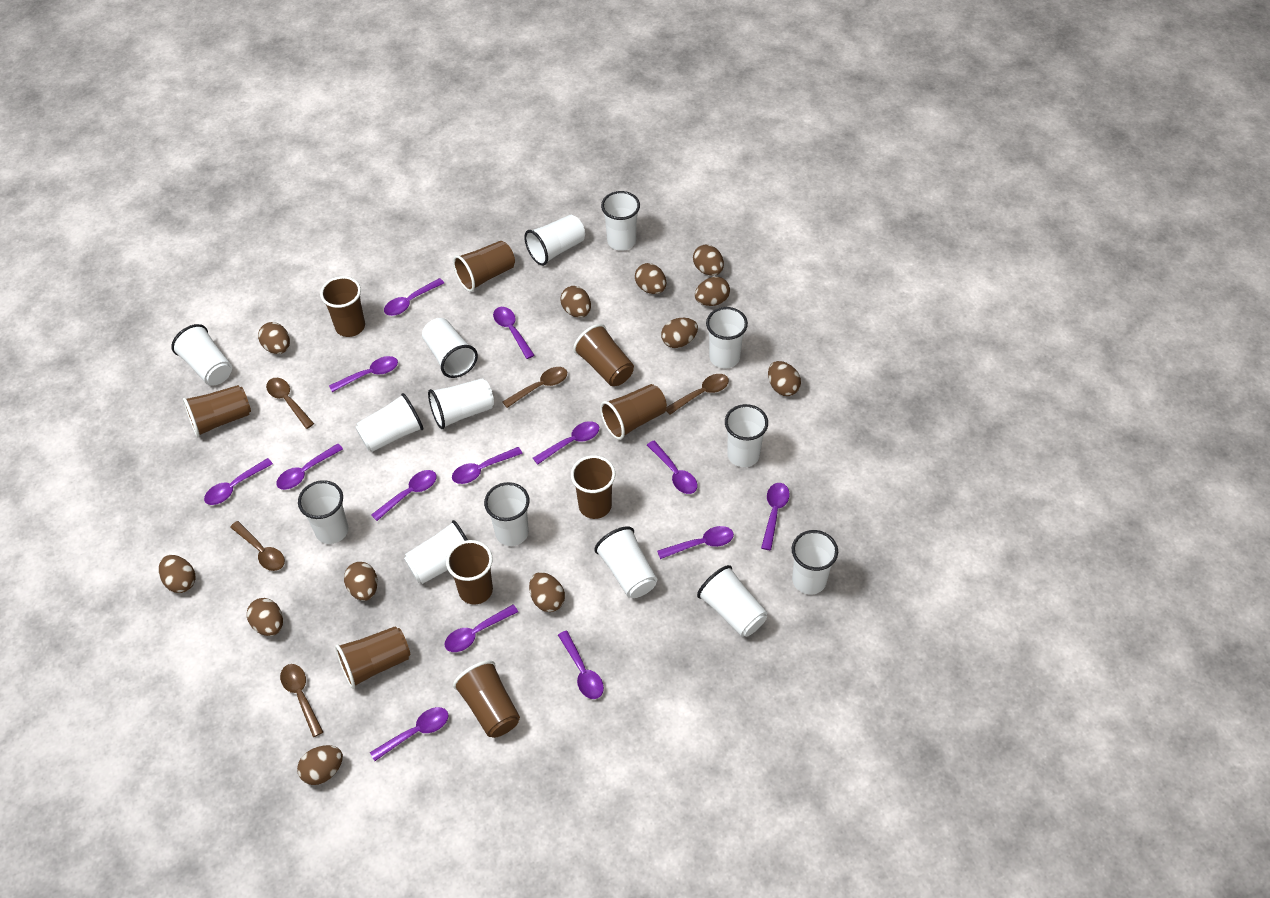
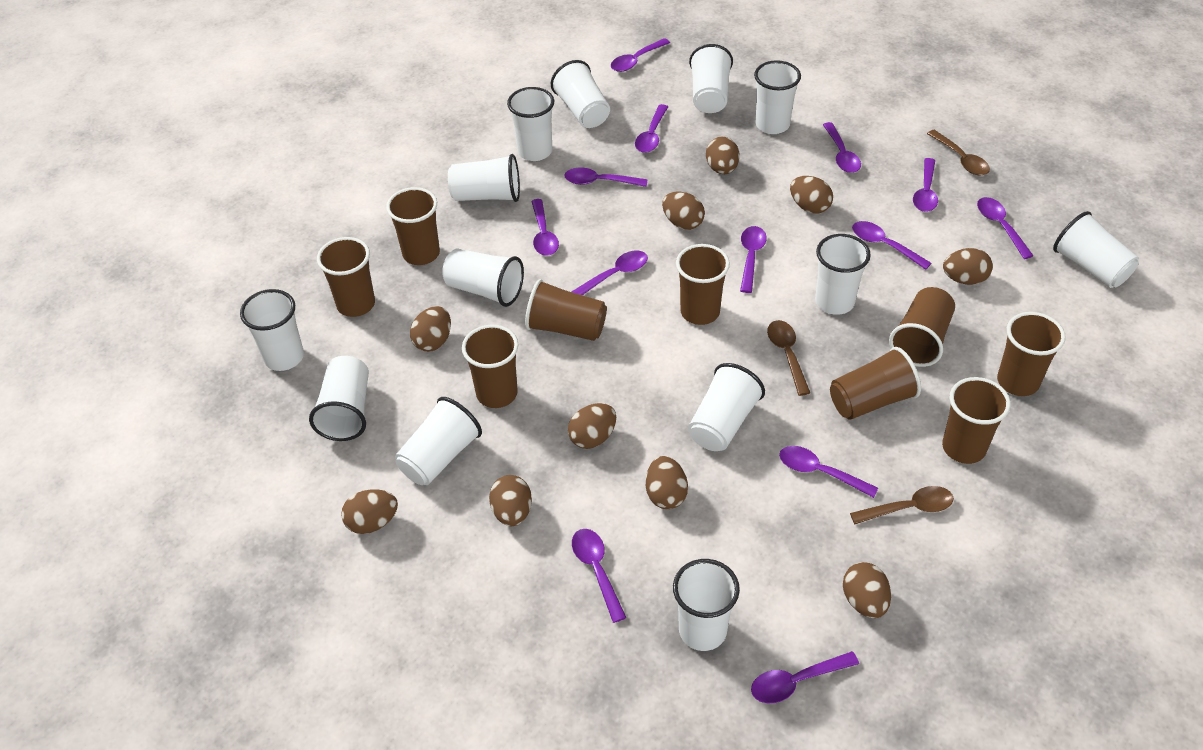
brown egg: 12 -> 10
brown spoon: 5 -> 3
purple spoon: 14 -> 13
white cup: 14 -> 13

